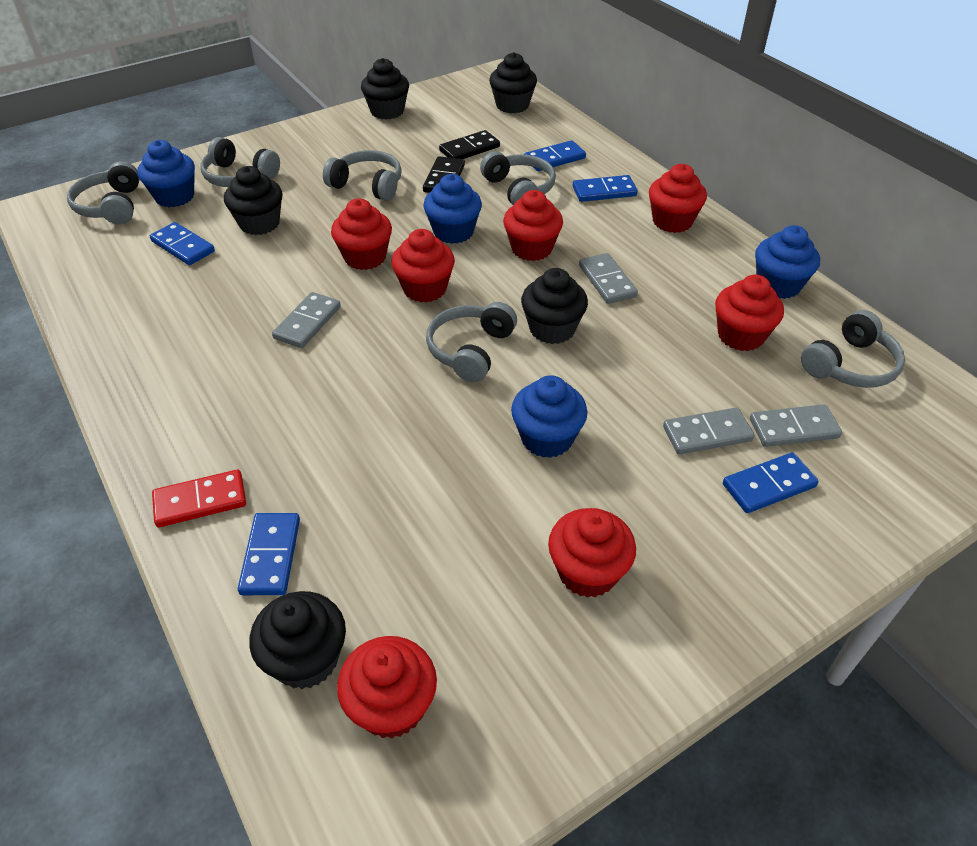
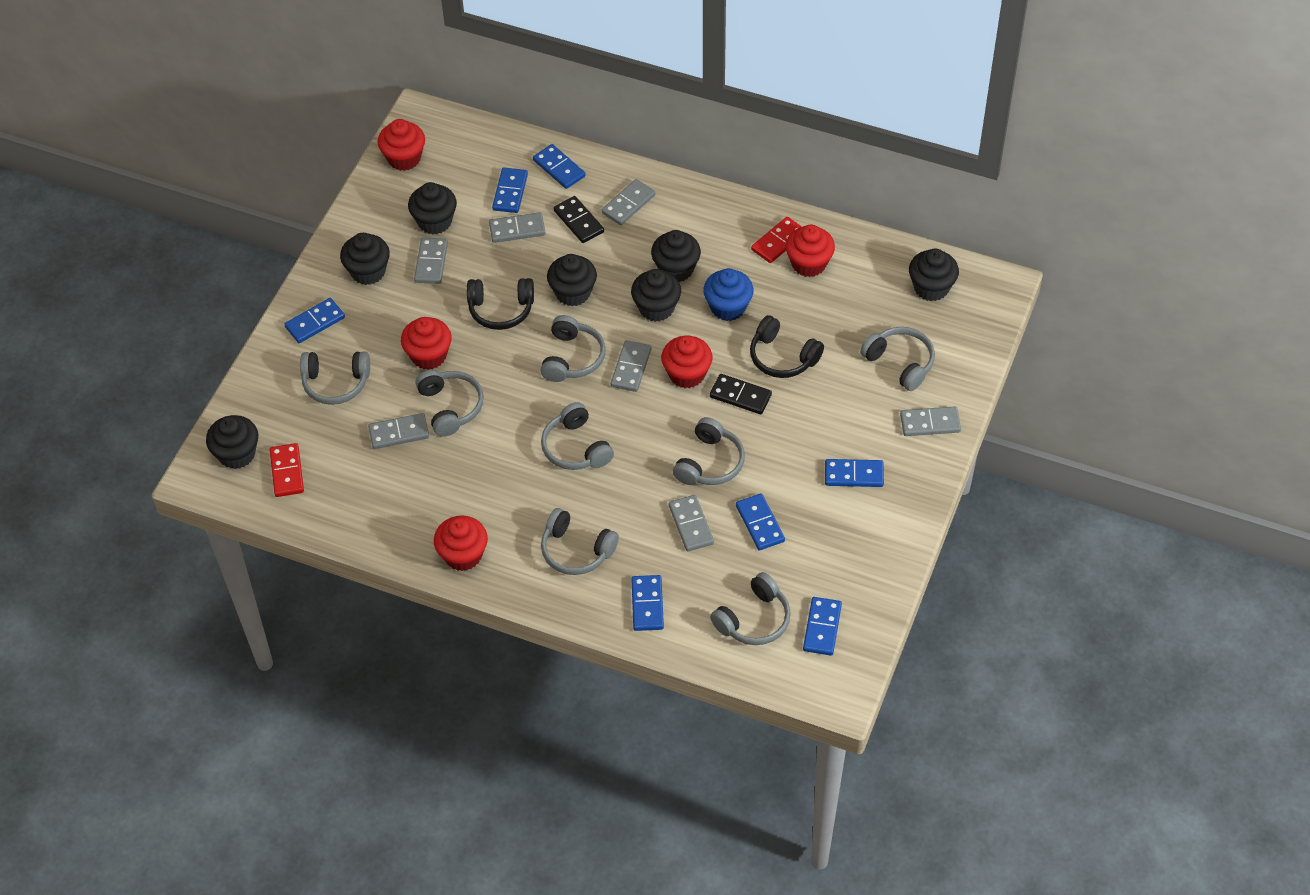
black cupcake: 5 -> 7
black headphones: 0 -> 2
blue cupcake: 4 -> 1
blue domino: 5 -> 7
grey domino: 4 -> 7
grey headphones: 6 -> 8
red cupcake: 7 -> 5
red domino: 1 -> 2

